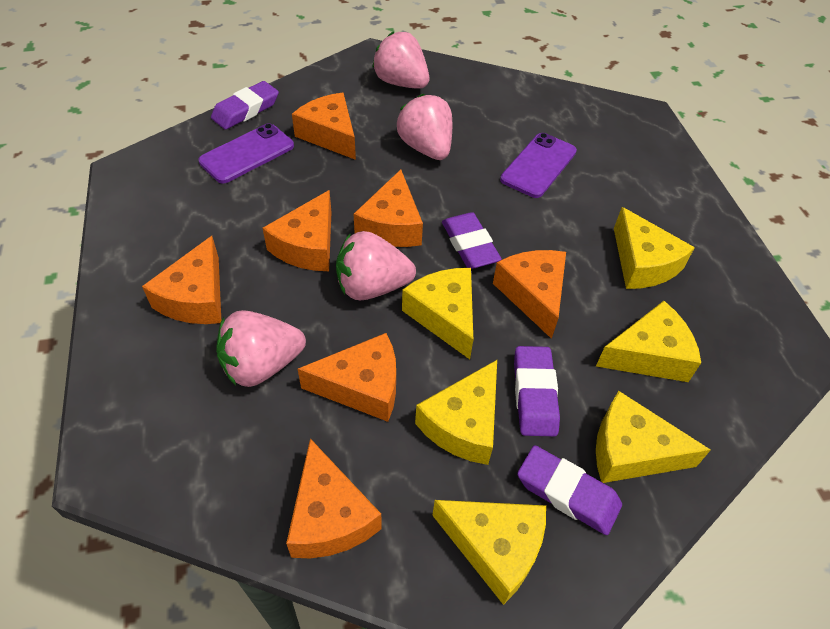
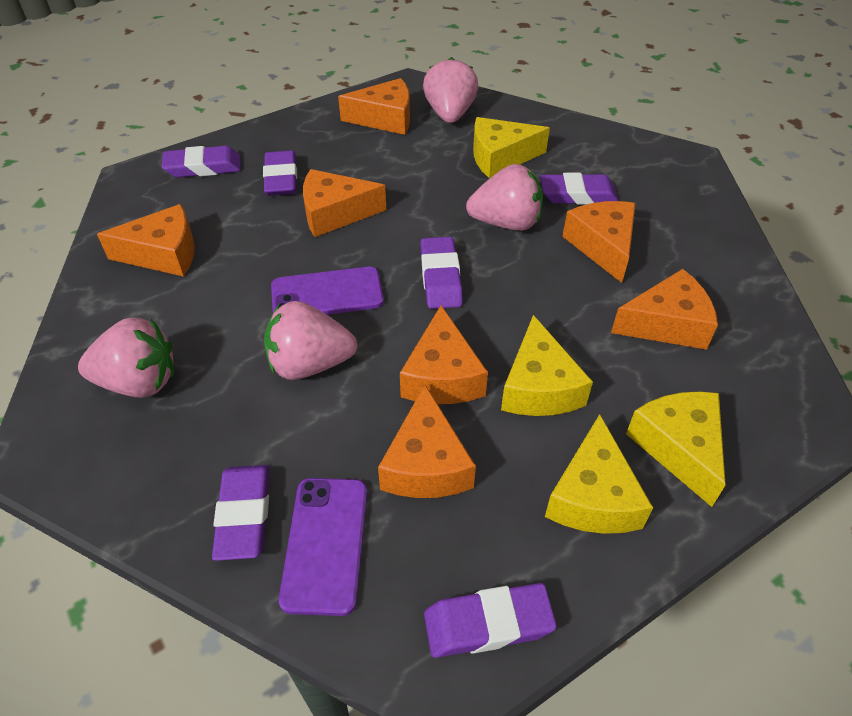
purple eraser: 4 -> 6
yellow cheese: 6 -> 4

